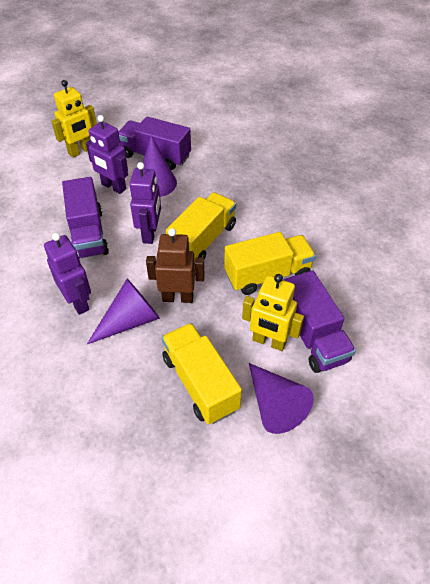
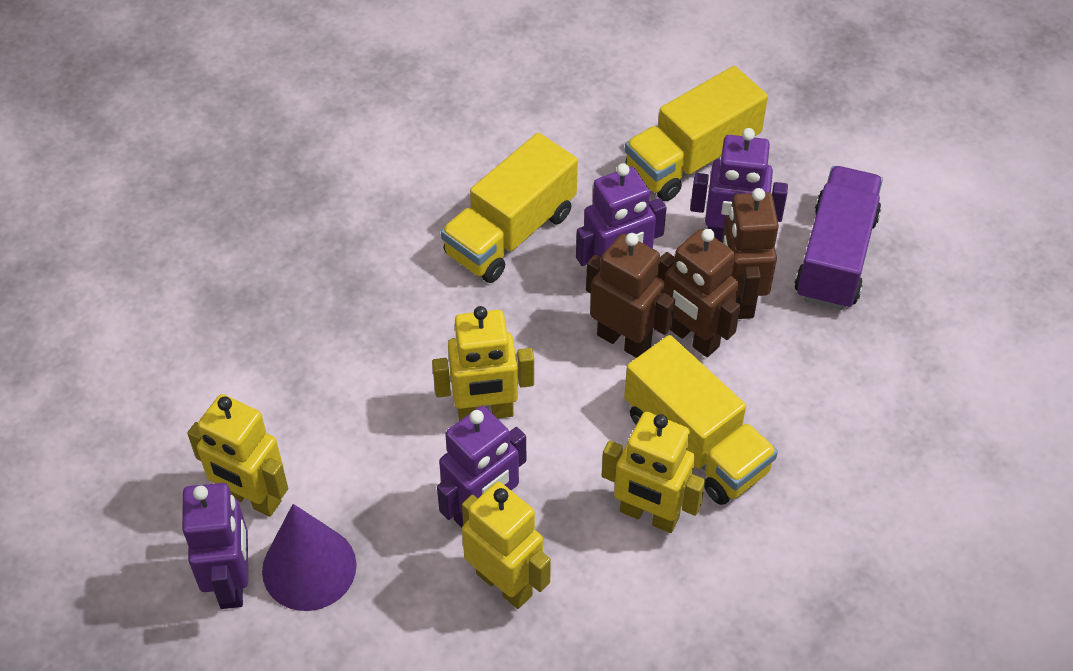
brown robot: 1 -> 3
purple cone: 3 -> 1
purple robot: 3 -> 4
purple truck: 3 -> 1
yellow robot: 2 -> 4

